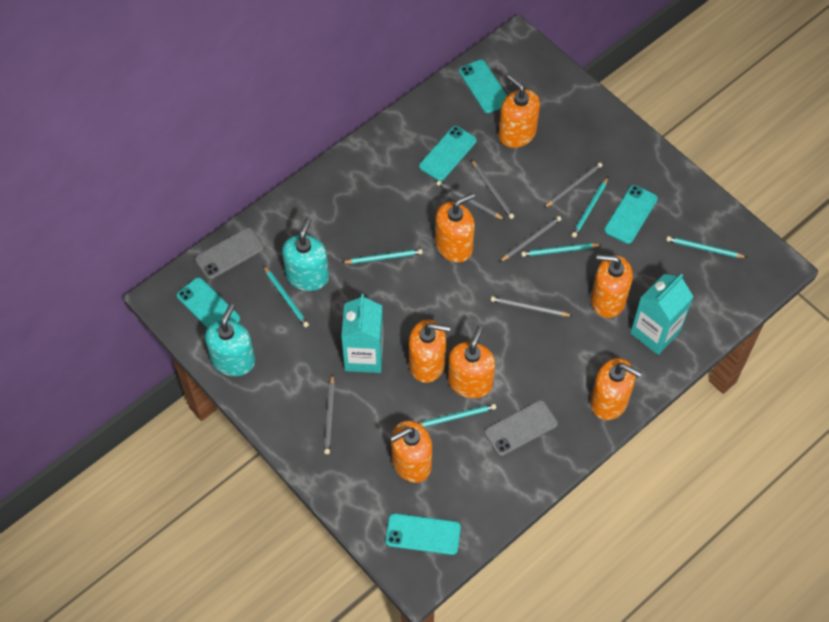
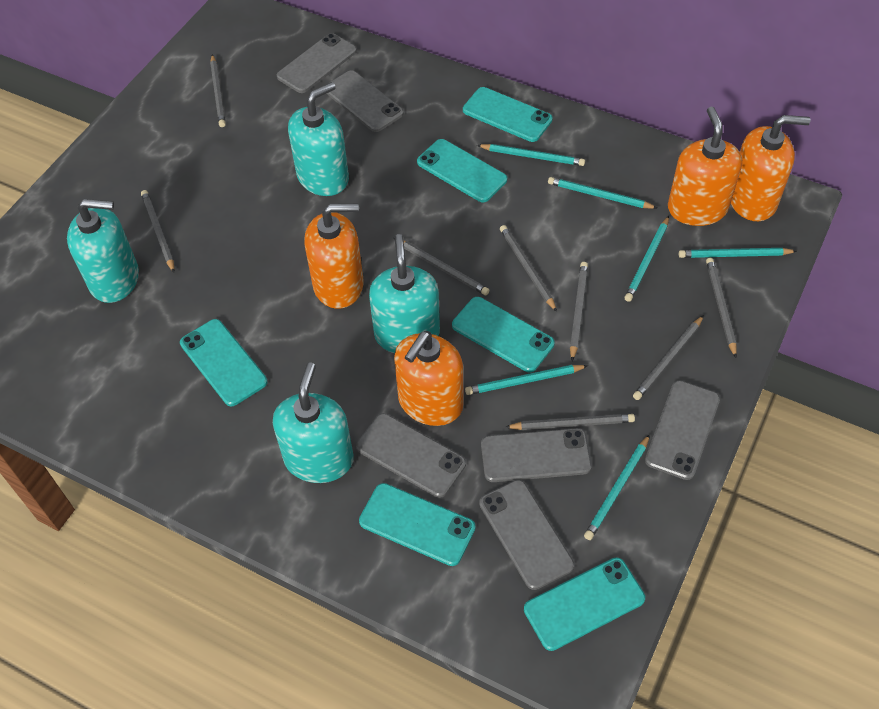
grey pencil: 6 -> 8
grey phone: 2 -> 6
orange soap dispenser: 7 -> 4
turquoise carton: 2 -> 0
turquoise phone: 5 -> 6
turquoise soap dispenser: 2 -> 4

